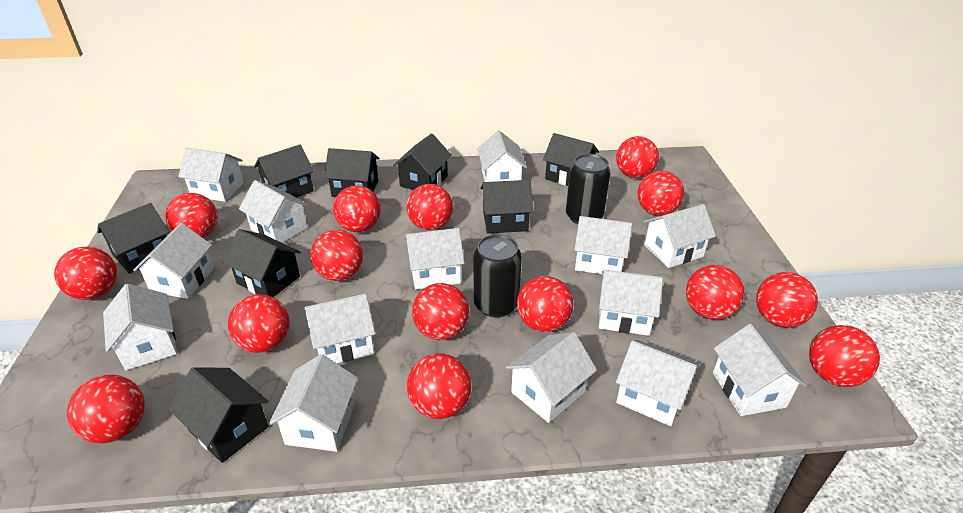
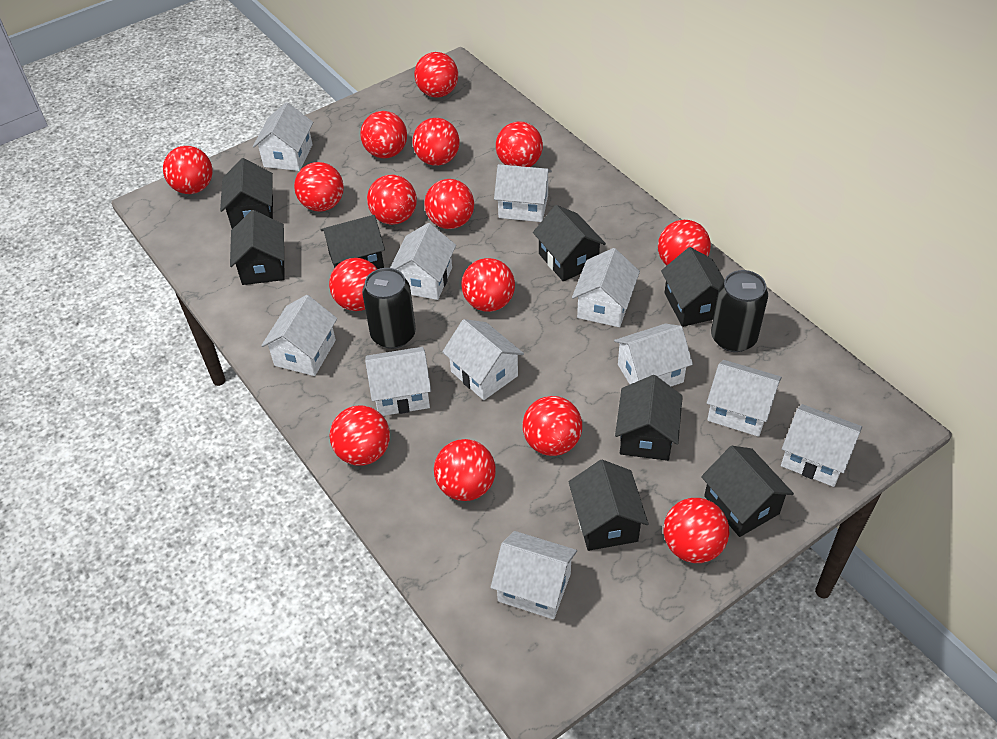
white house: 14 -> 11

